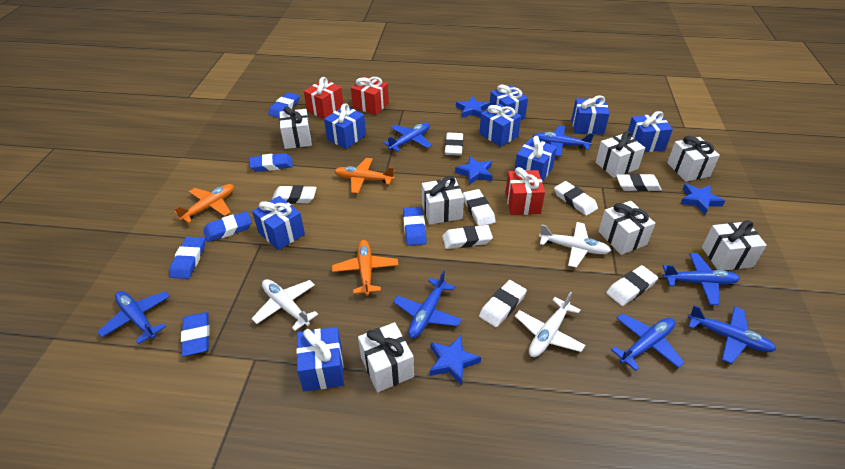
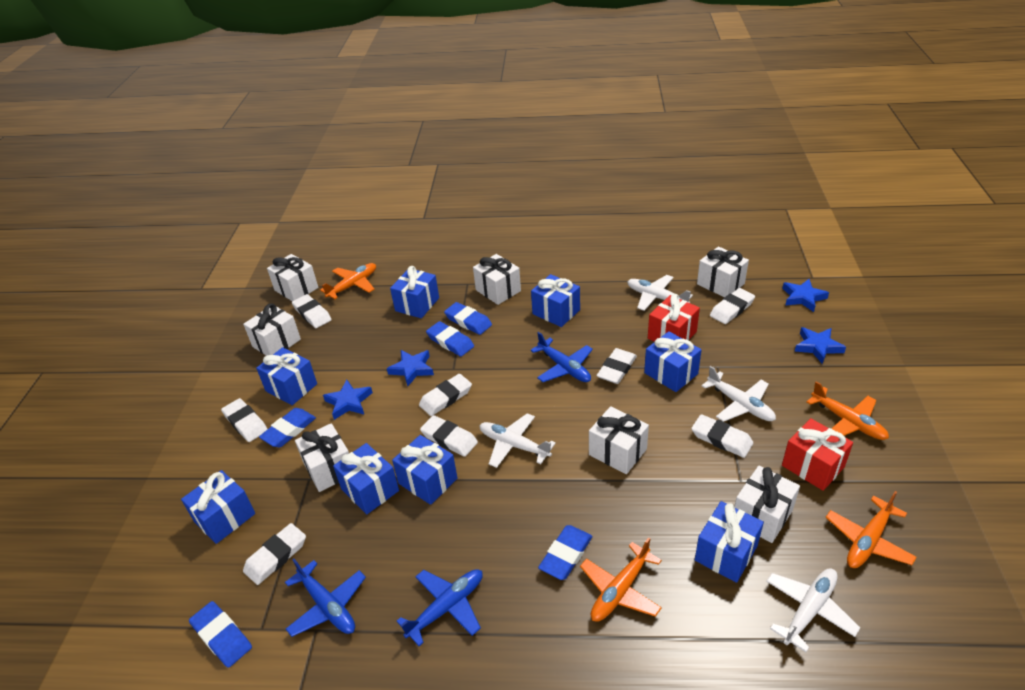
blue eraser: 6 -> 5
blue plane: 7 -> 3
orange plane: 3 -> 4
red gift: 3 -> 2
white plane: 3 -> 4

